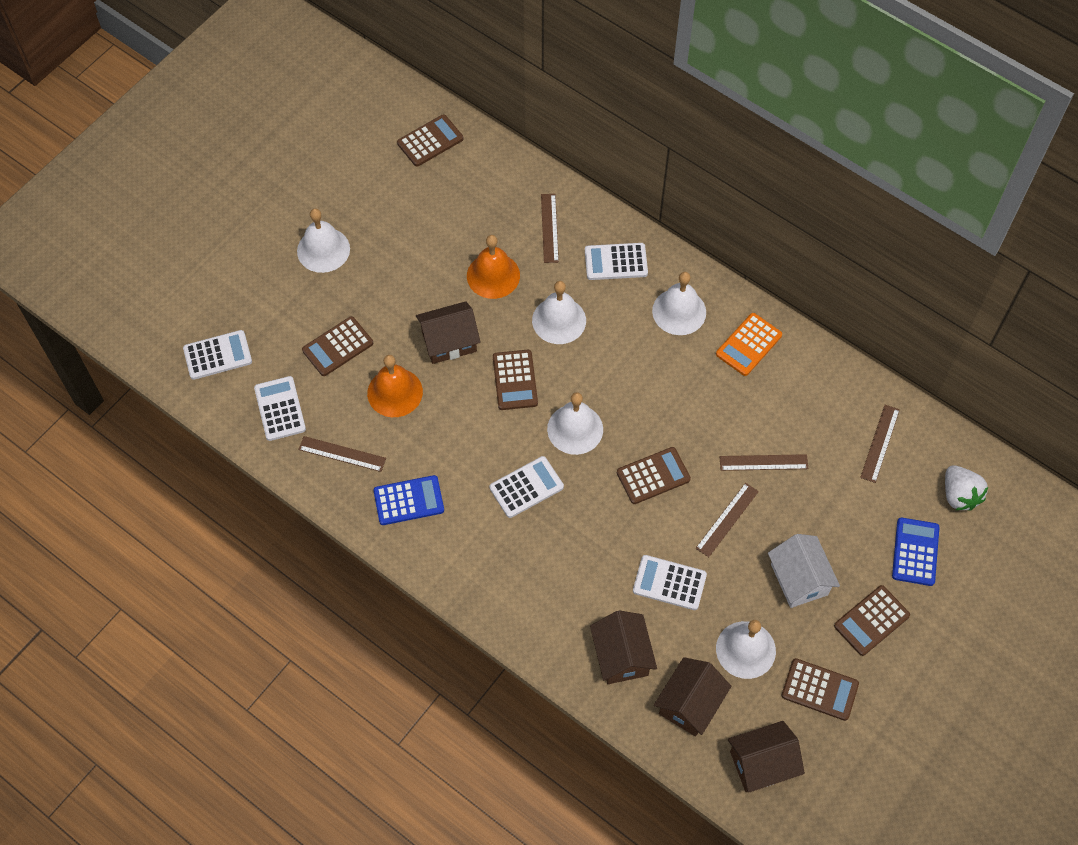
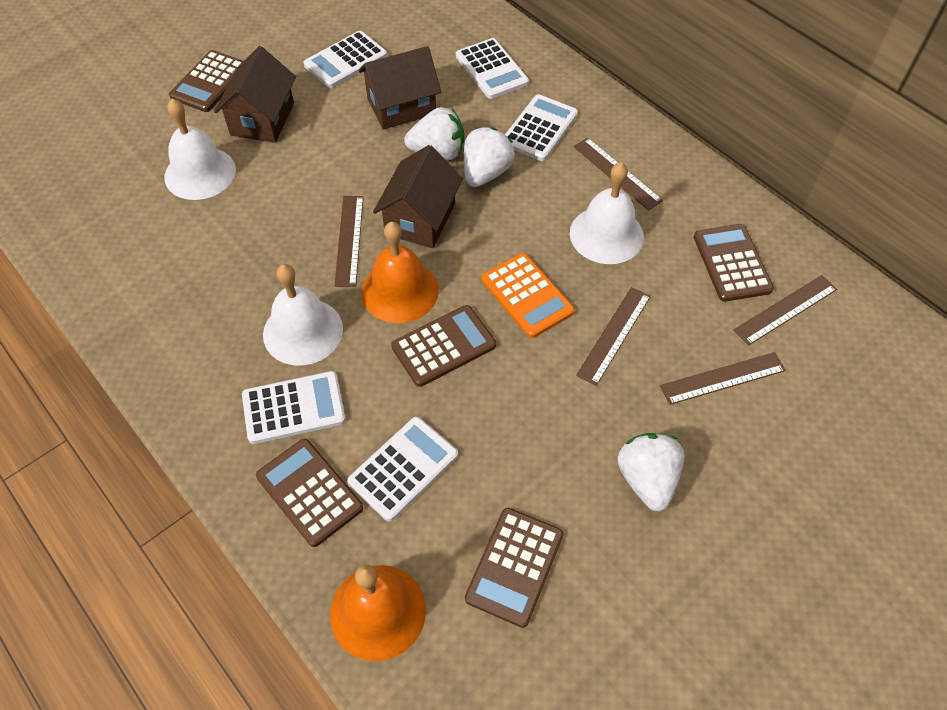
blue calculator: 2 -> 0
brown calculator: 6 -> 5
brown house: 4 -> 3
white bell: 5 -> 3
white house: 1 -> 0
white strawberry: 1 -> 3

